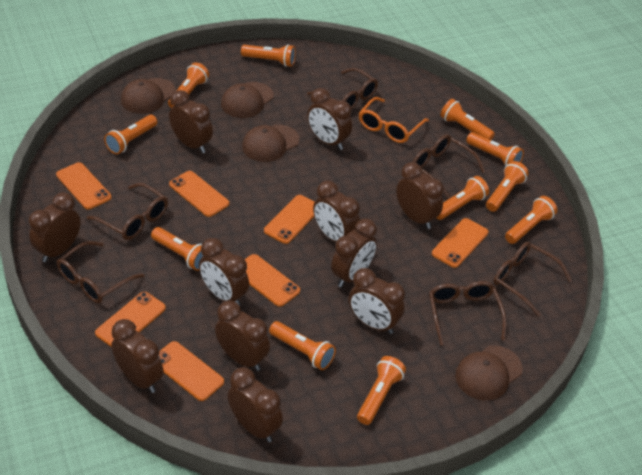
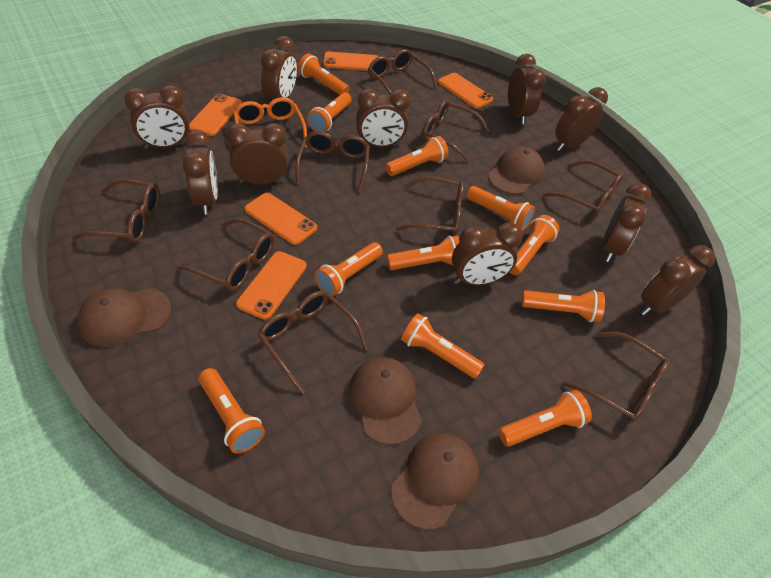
brown clock: 11 -> 10
brown glasses: 6 -> 9
orange phone: 7 -> 5

